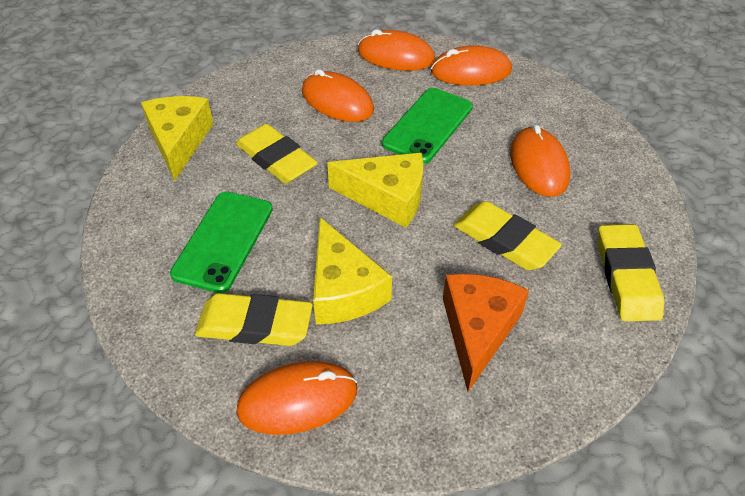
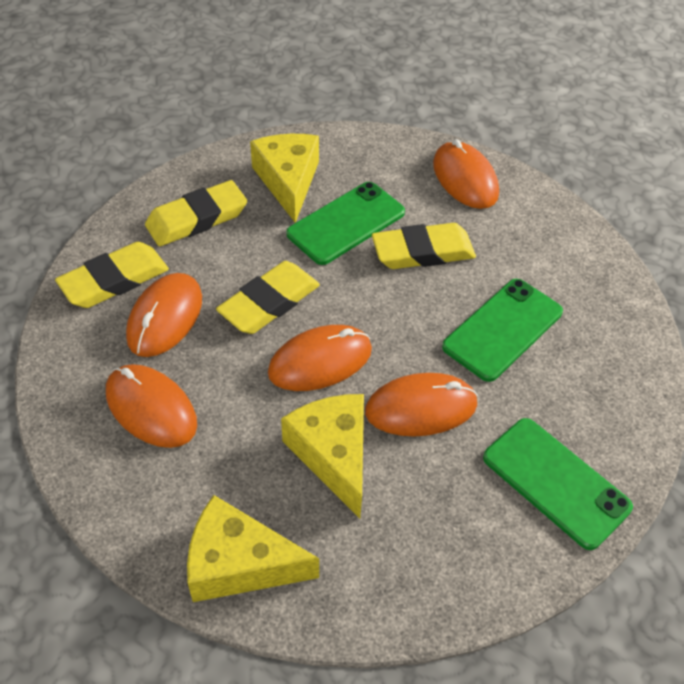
green phone: 2 -> 3
orange cheese: 1 -> 0

